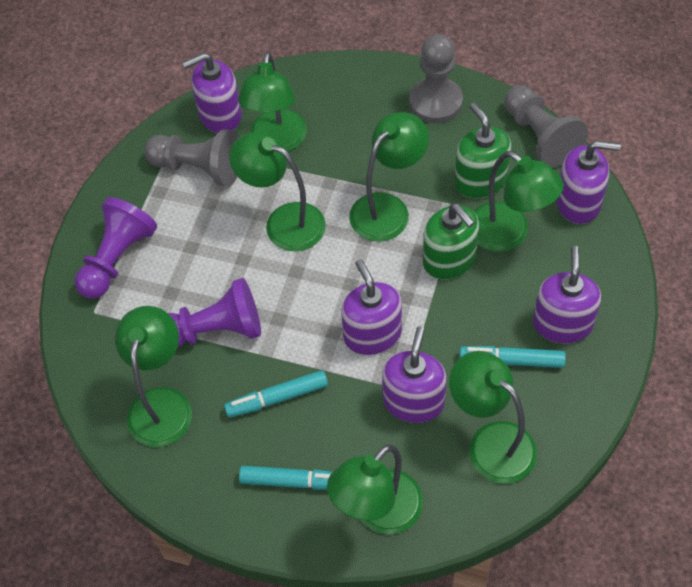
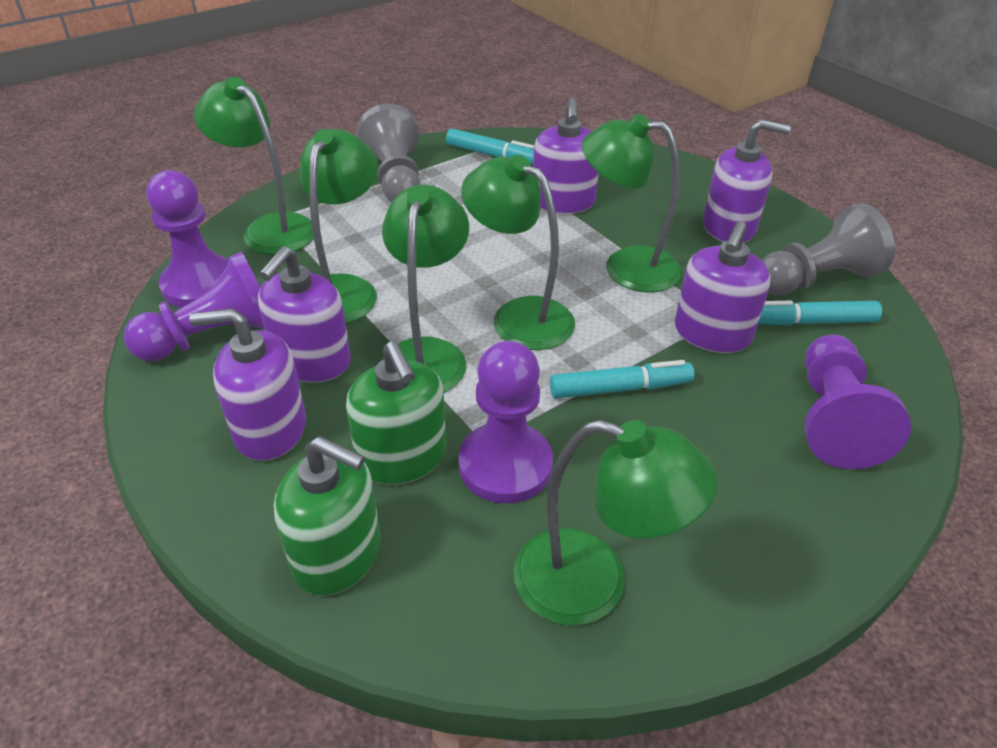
green lamp: 7 -> 6
grey pawn: 3 -> 2
purple pawn: 2 -> 4

